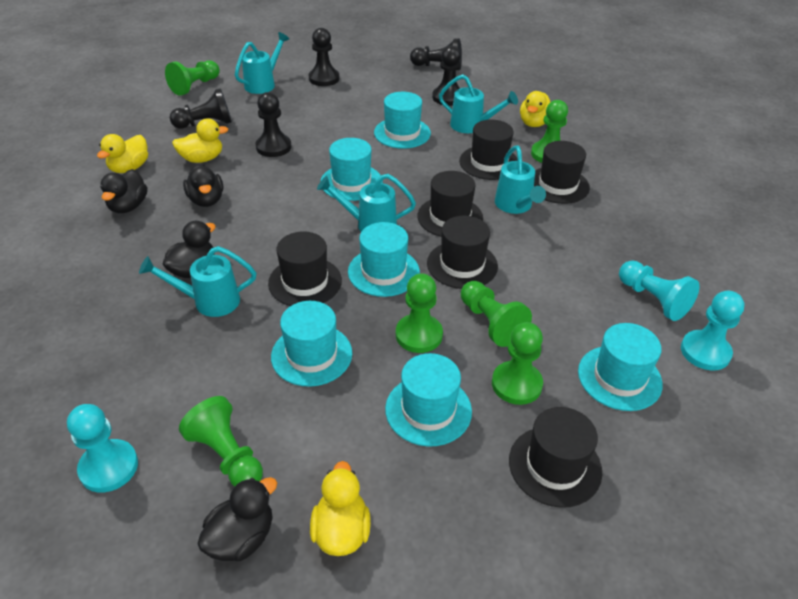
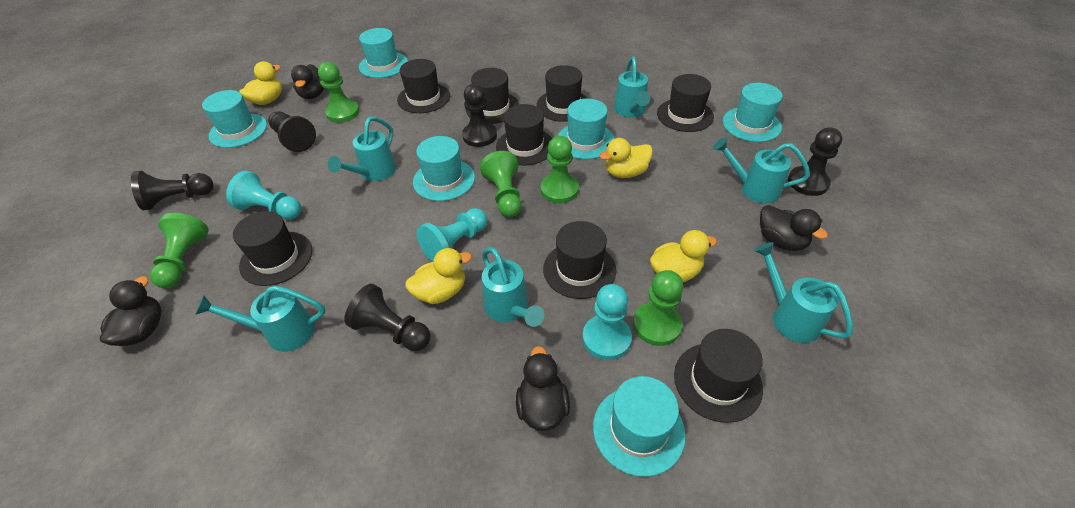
black hat: 6 -> 8
green pawn: 6 -> 5
turquoise watering can: 5 -> 6

